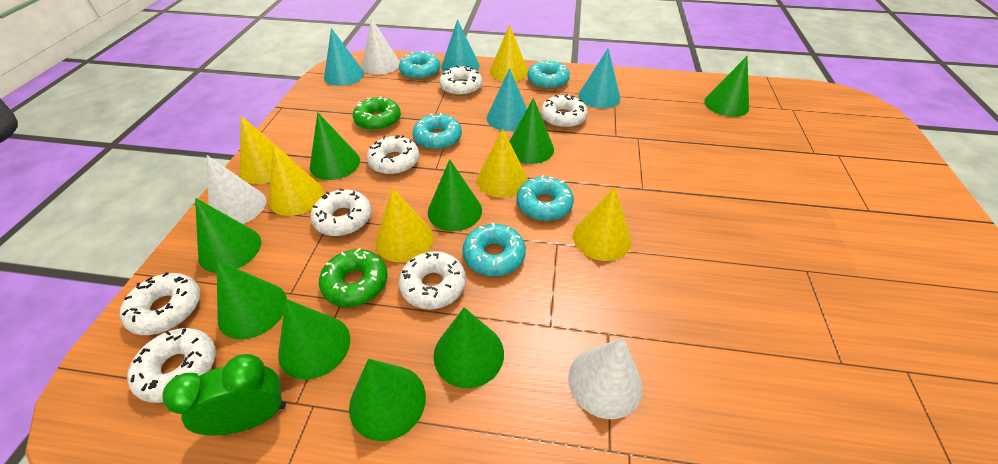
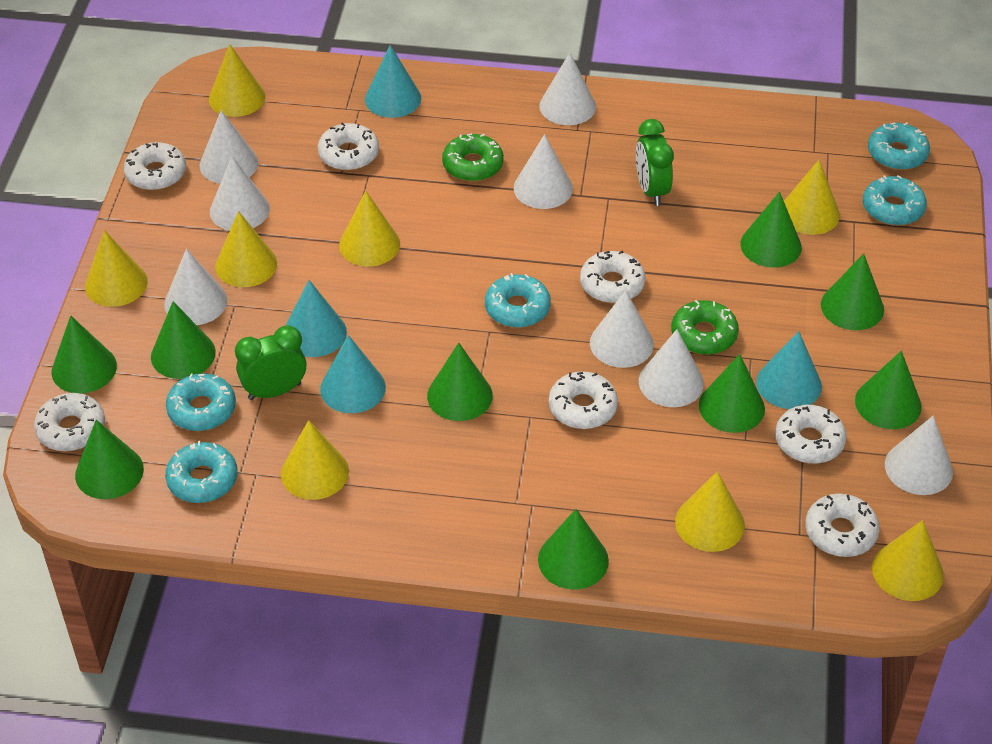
green clock: 1 -> 2
white cone: 3 -> 8
yellow cone: 6 -> 8

